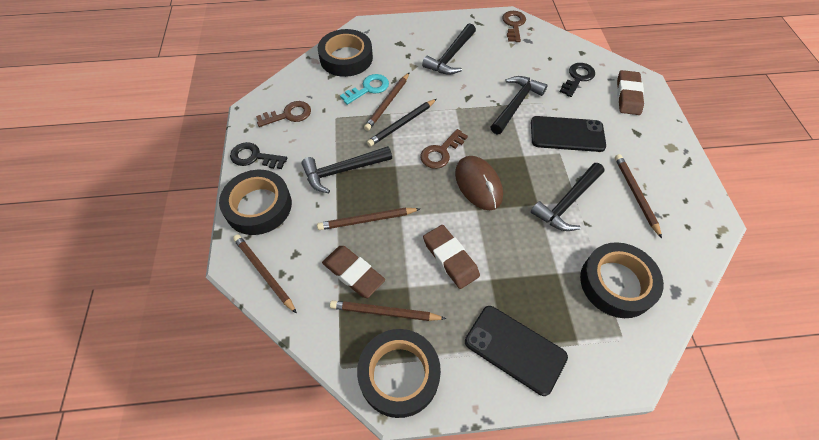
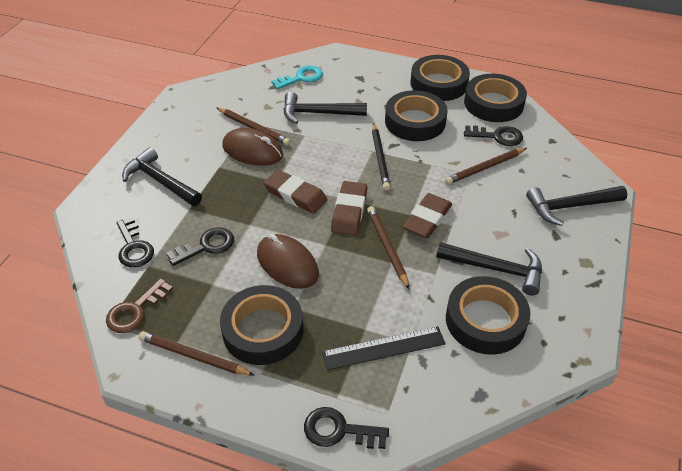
black key: 2 -> 4
black phone: 2 -> 0
black ruler: 0 -> 1
black tape: 4 -> 5
brown key: 3 -> 1
brown mouse: 1 -> 2
brown pencil: 5 -> 4

